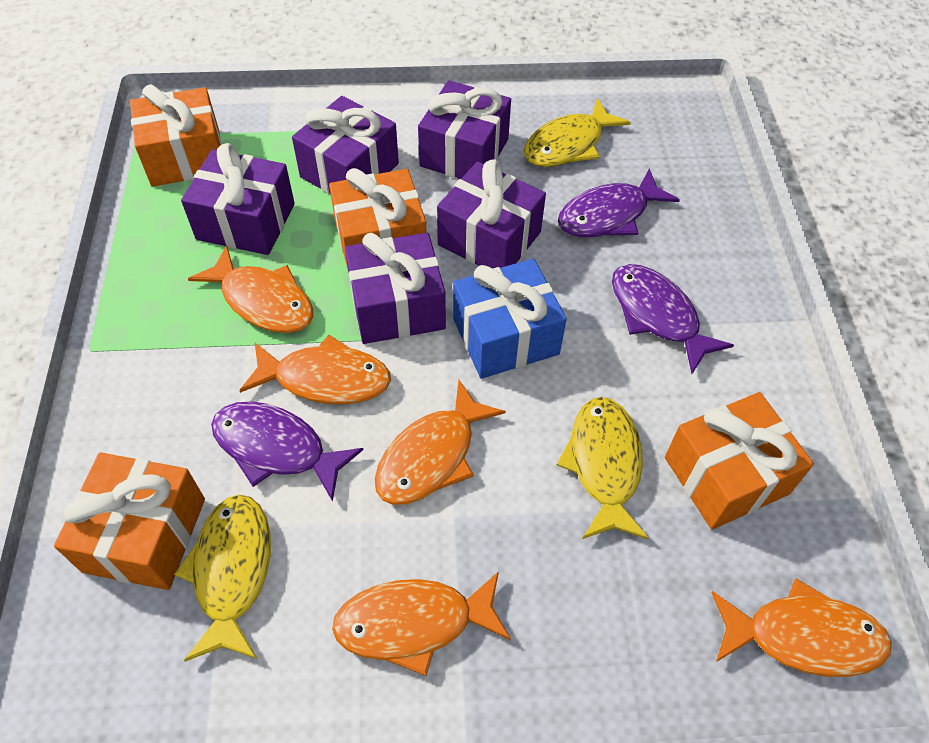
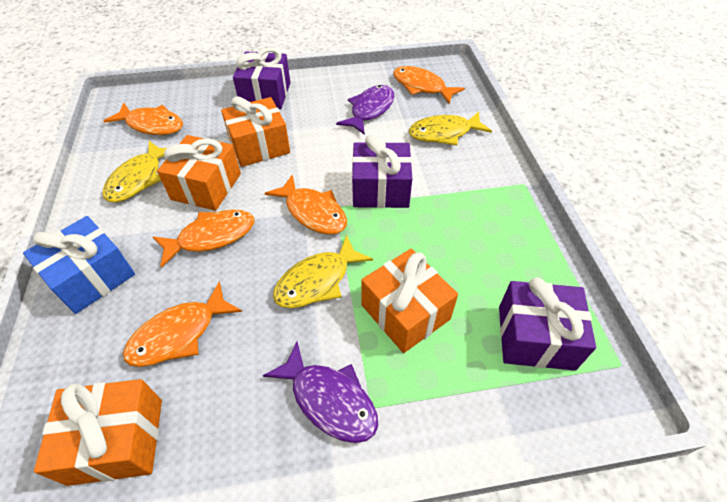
purple fish: 3 -> 2
purple gift: 5 -> 3

